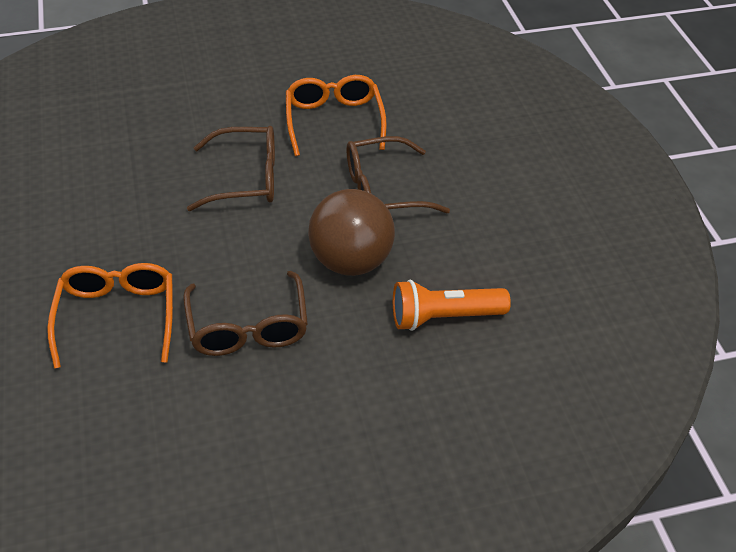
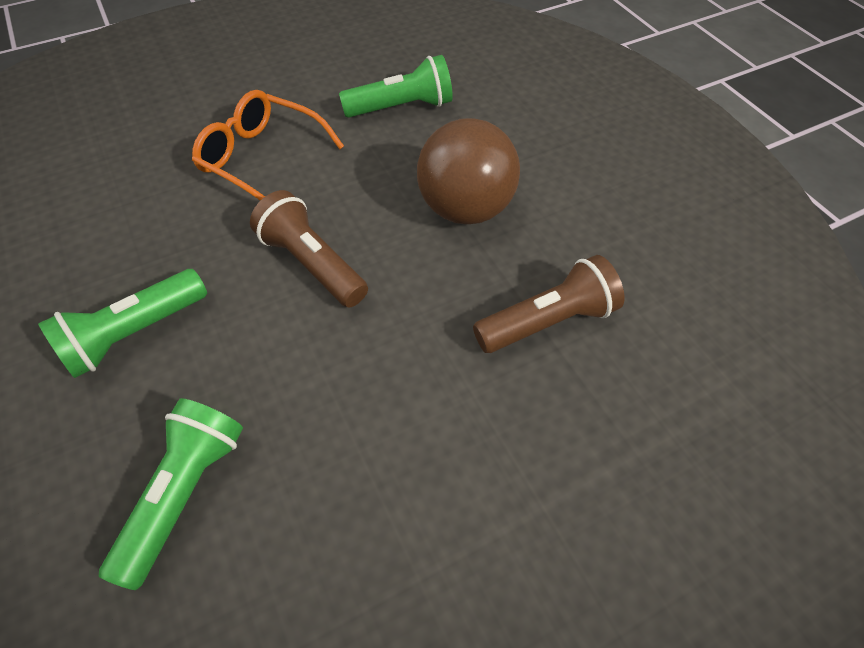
brown flashlight: 0 -> 2
brown glasses: 3 -> 0
green flashlight: 0 -> 3
orange flashlight: 1 -> 0
orange glasses: 2 -> 1

